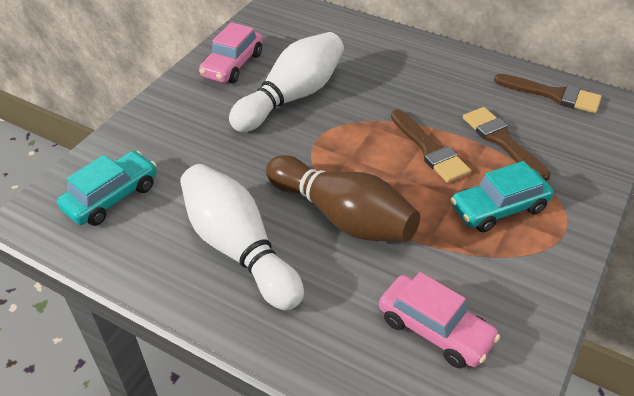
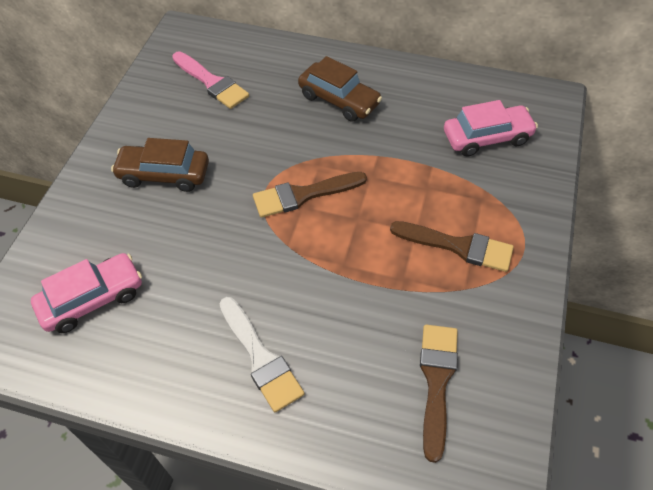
brown bowling pin: 1 -> 0
brown car: 0 -> 2
pink brush: 0 -> 1
turquoise car: 2 -> 0
white bowling pin: 2 -> 0
white brush: 0 -> 1

